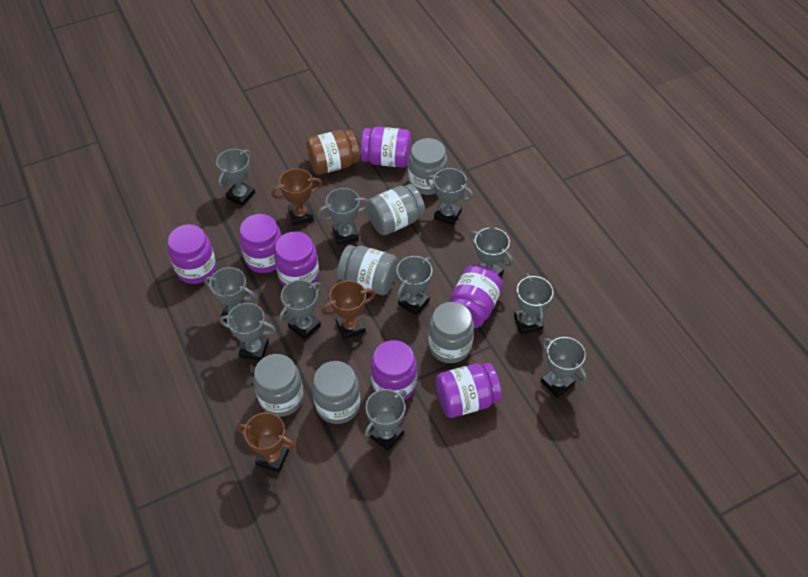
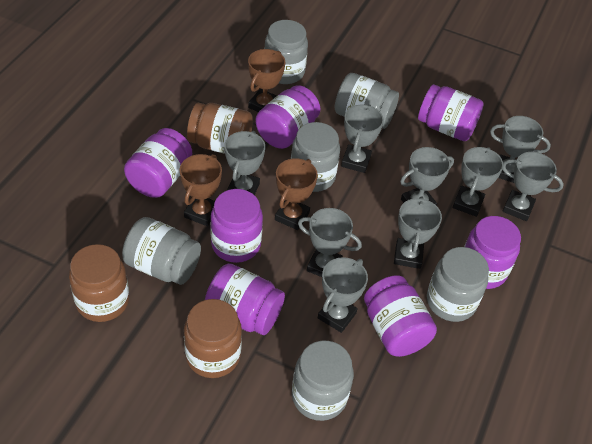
brown jar: 1 -> 3
grey trophy: 11 -> 9

